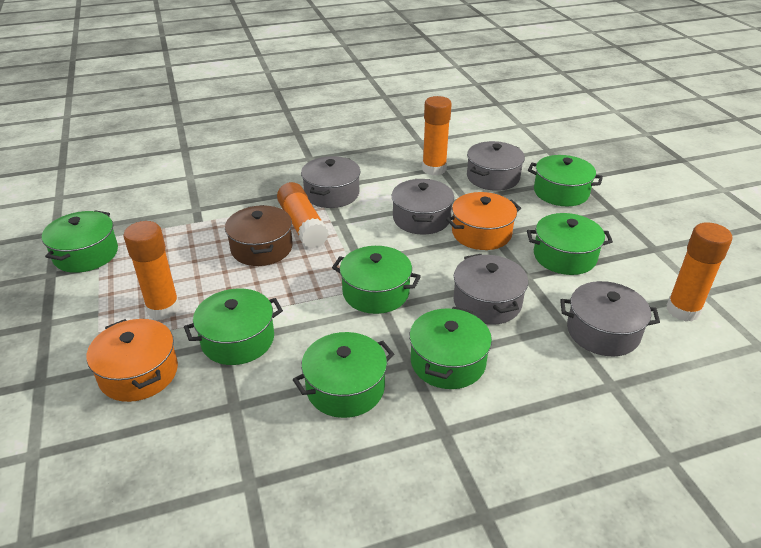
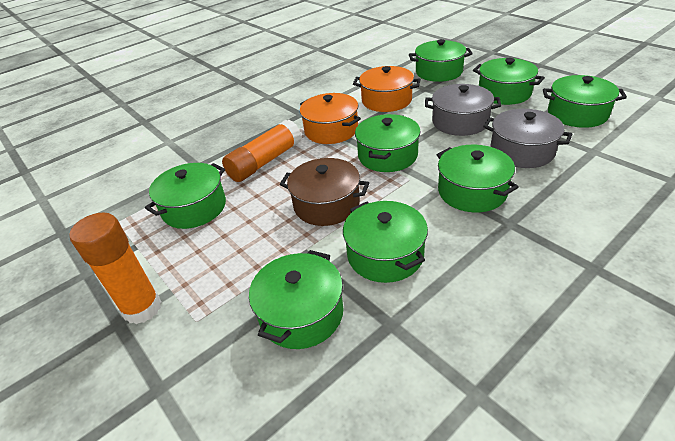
green pot: 7 -> 8
grey pot: 5 -> 2
orange glue stick: 4 -> 2

